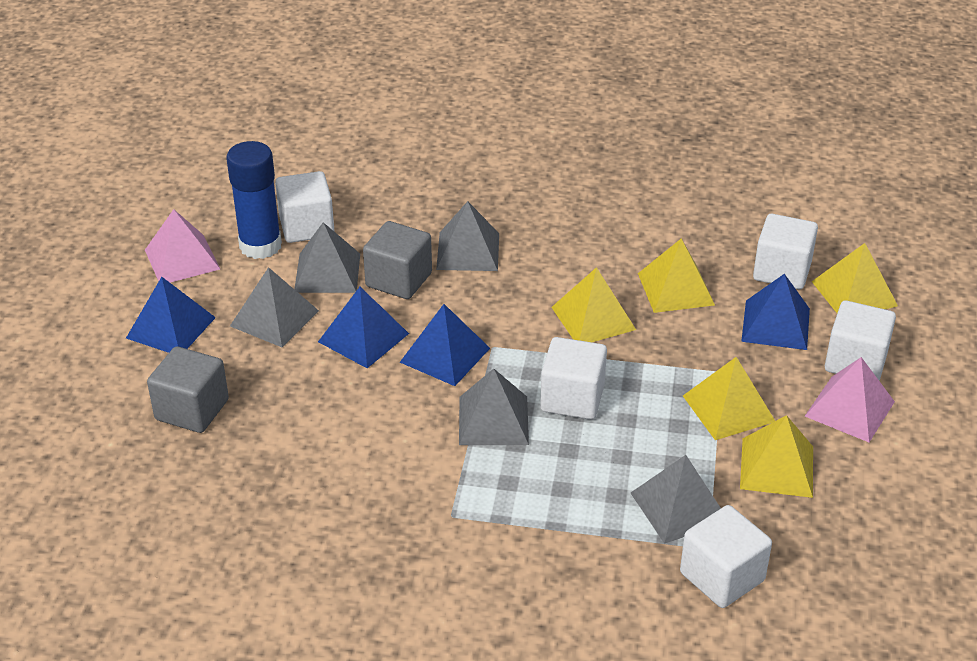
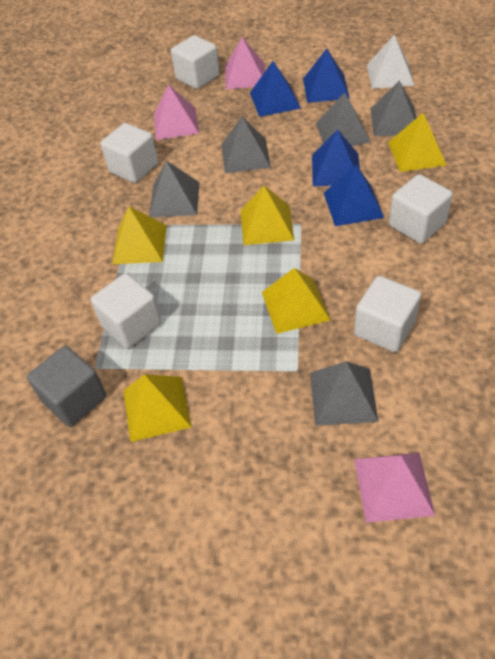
blue glue stick: 1 -> 0
grey cube: 2 -> 1
pink pyramid: 2 -> 3
white pyramid: 0 -> 1

